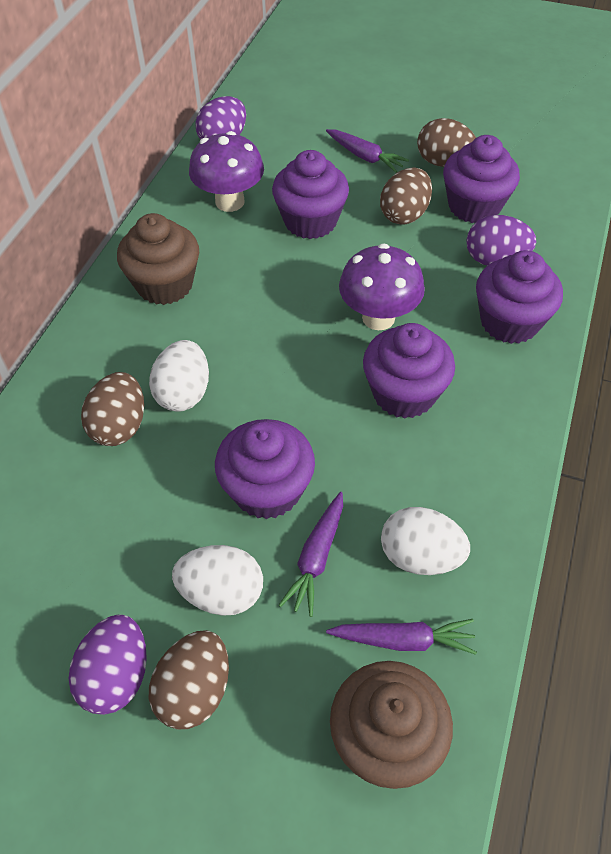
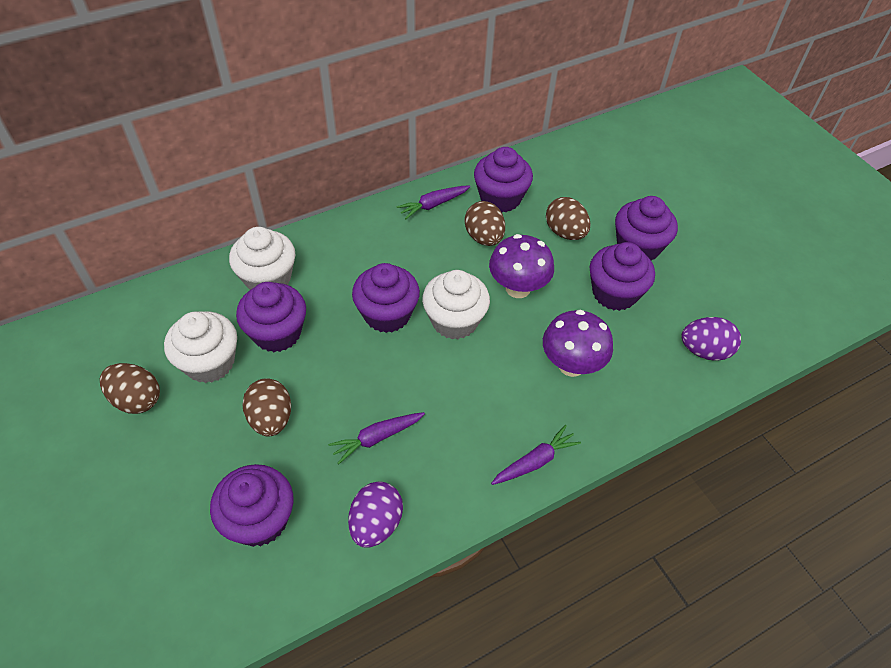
brown cupcake: 2 -> 0
purple cupcake: 5 -> 6
purple egg: 3 -> 2
white cupcake: 0 -> 3
white egg: 3 -> 0

